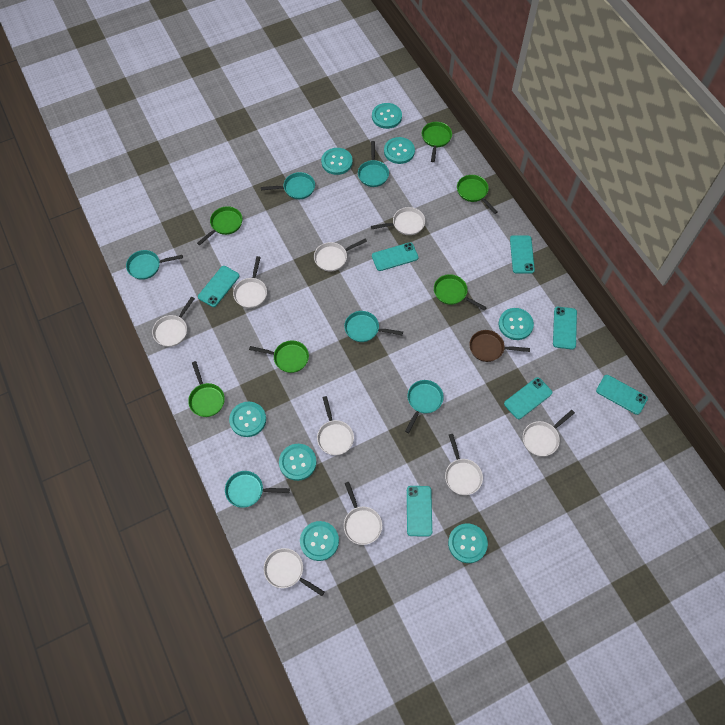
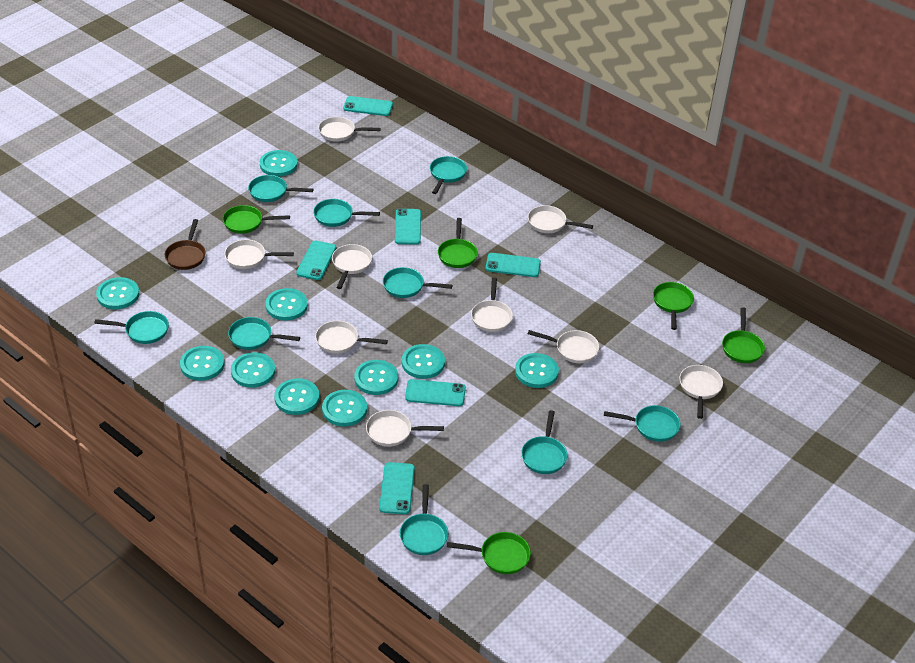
green pan: 6 -> 5
turquoise button: 8 -> 10
turquoise pan: 6 -> 9
turquoise phone: 7 -> 6

